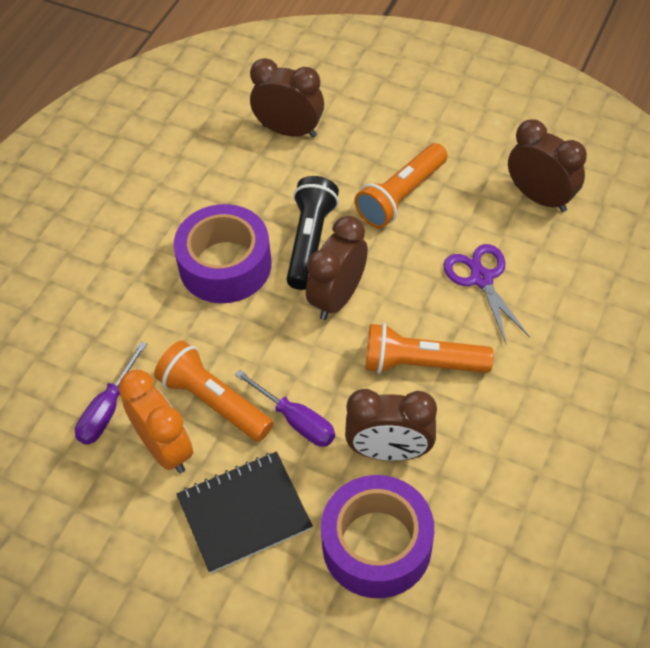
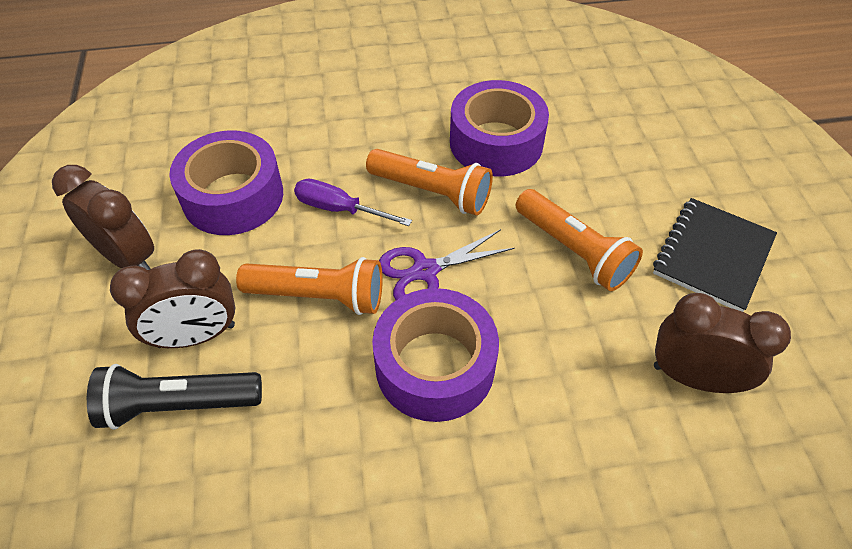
brown clock: 4 -> 3
orange clock: 1 -> 0
purple screwdriver: 2 -> 1
purple tape: 2 -> 3

